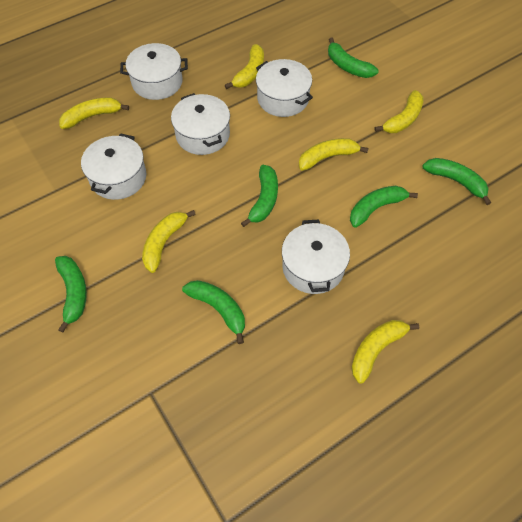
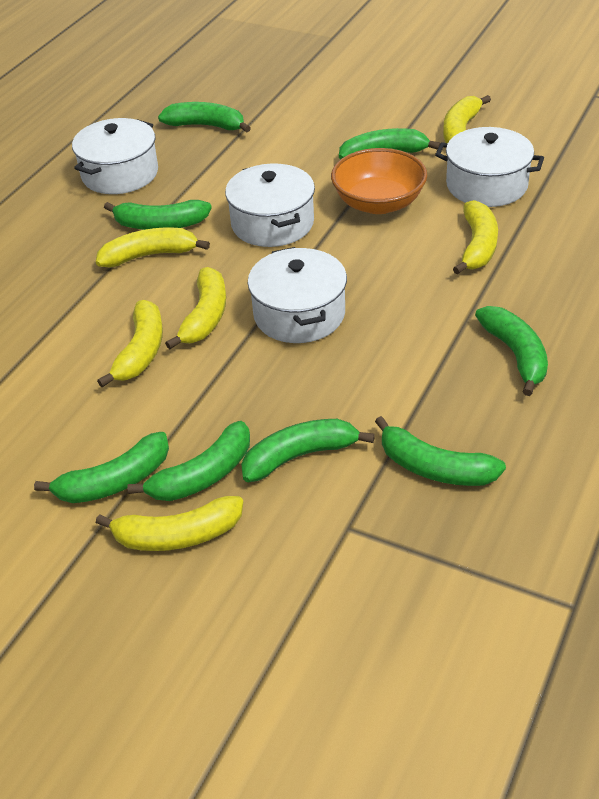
green banana: 6 -> 8
orange bowl: 0 -> 1
white pot: 5 -> 4

